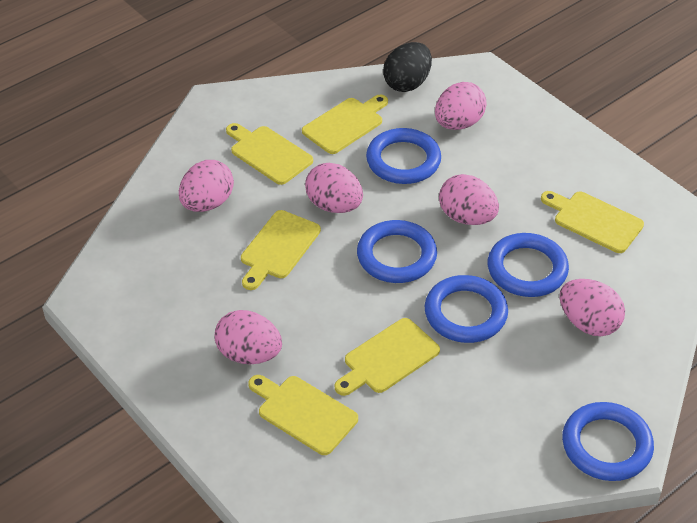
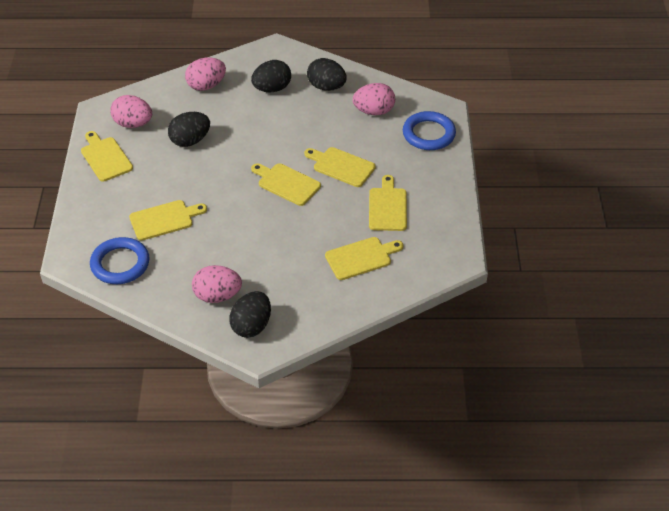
black egg: 1 -> 4
blue ring: 5 -> 2
pink egg: 6 -> 4

